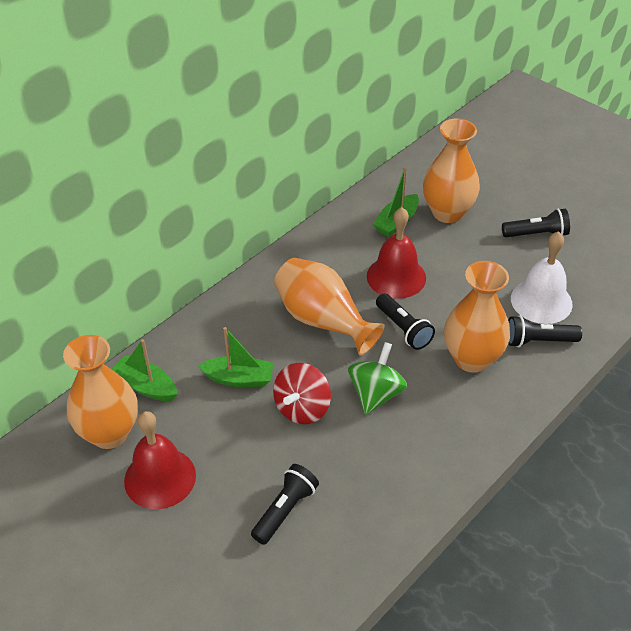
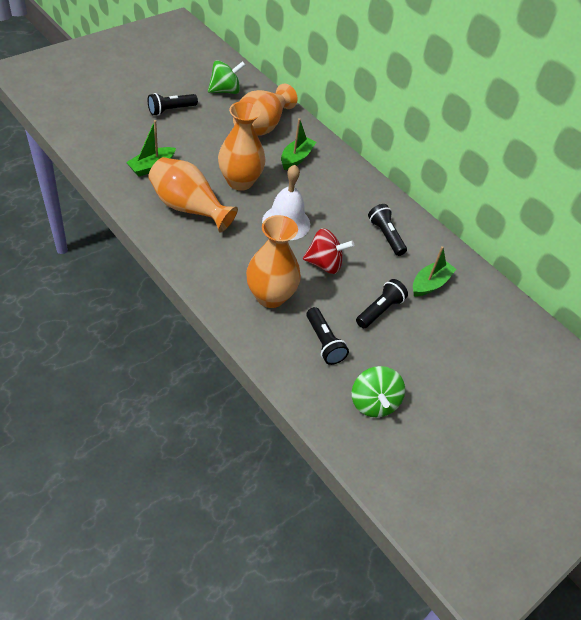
green spinning top: 1 -> 2
red bell: 2 -> 0

